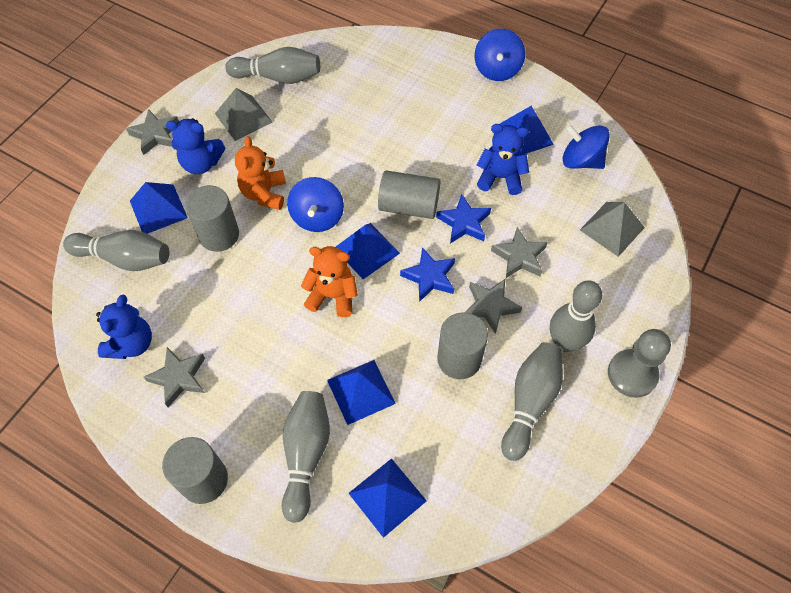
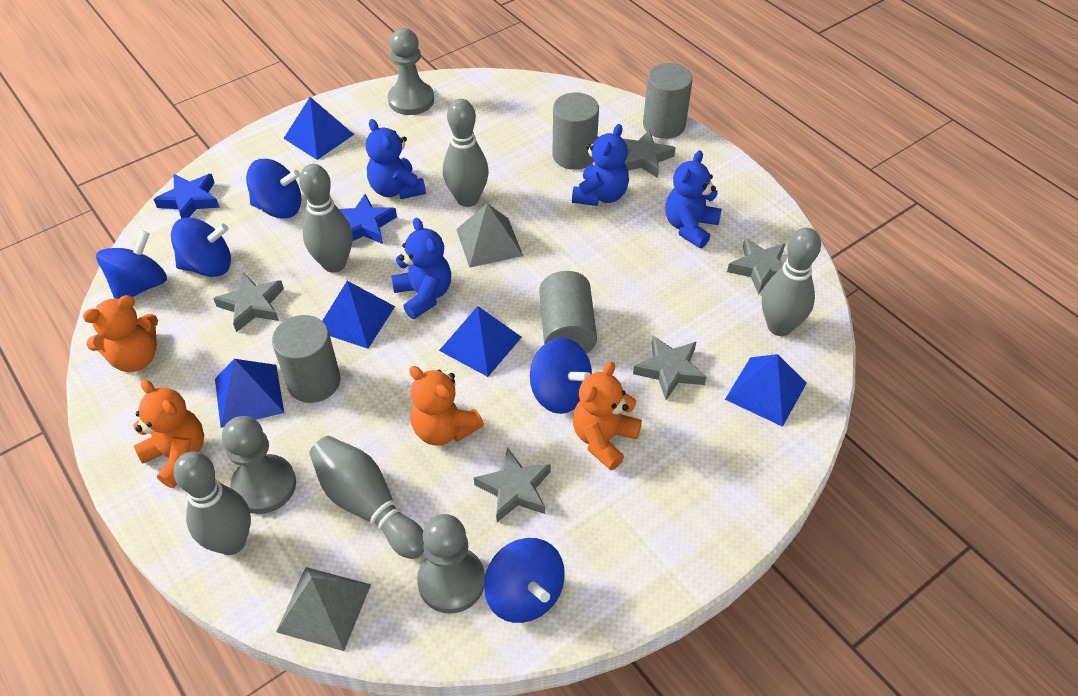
blue spinning top: 3 -> 5
blue teddy bear: 3 -> 4
grey pawn: 1 -> 3
grey star: 4 -> 5
orange teddy bear: 2 -> 4

